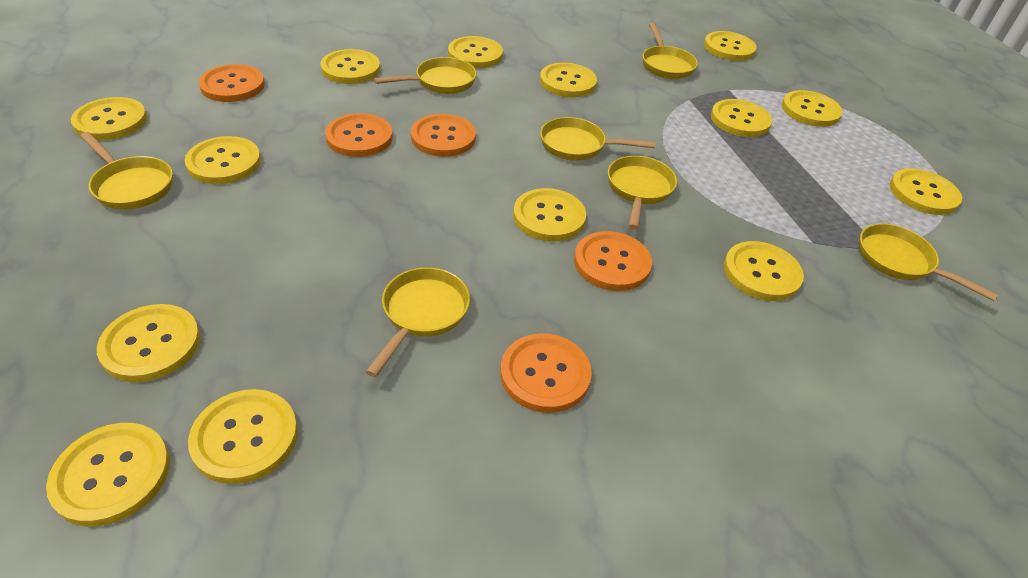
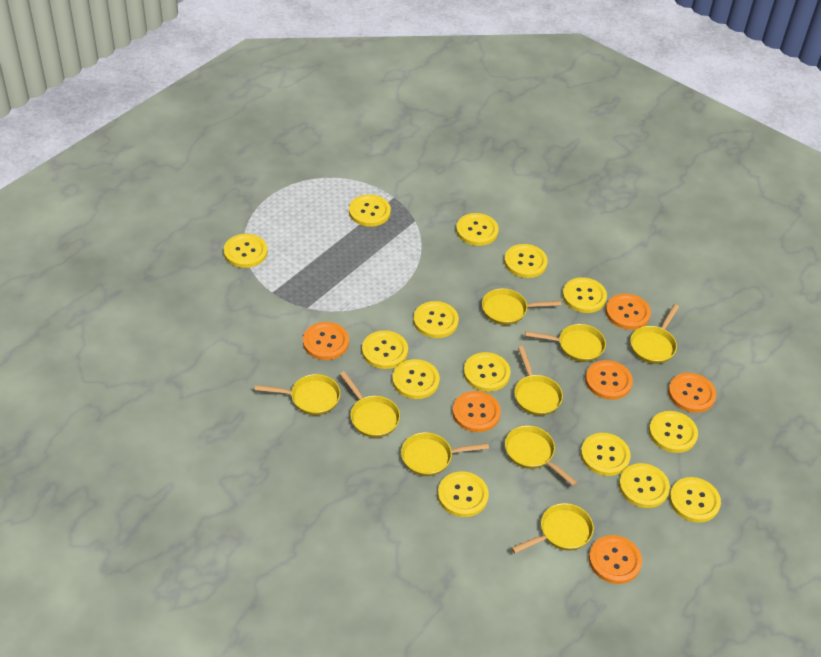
orange button: 5 -> 6
yellow pan: 7 -> 9

